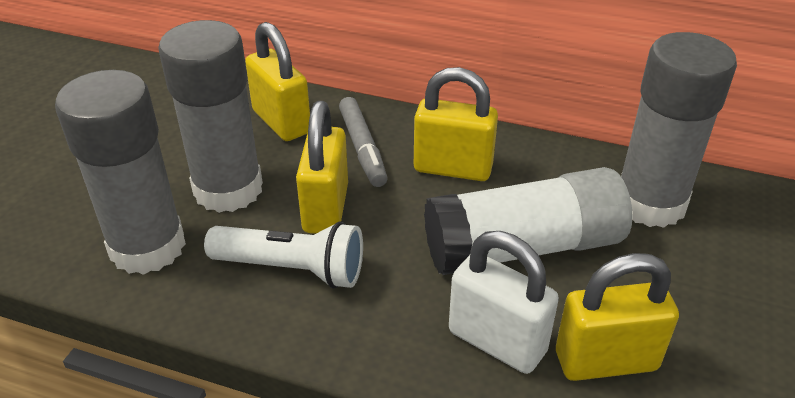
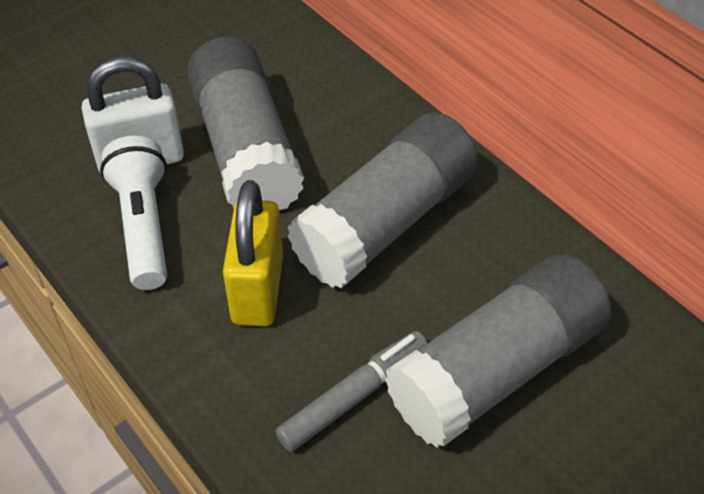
white glue stick: 1 -> 0
yellow padlock: 4 -> 1

